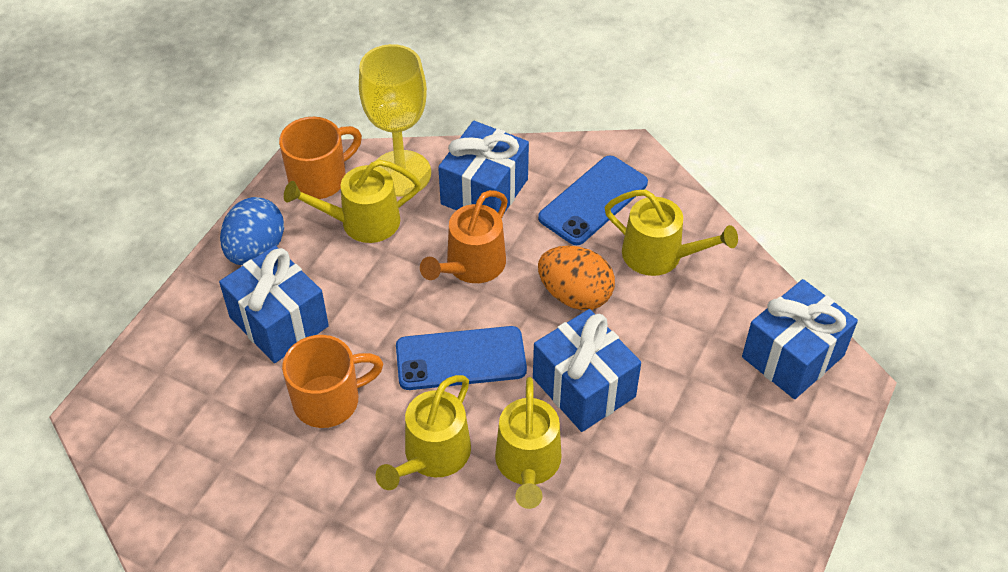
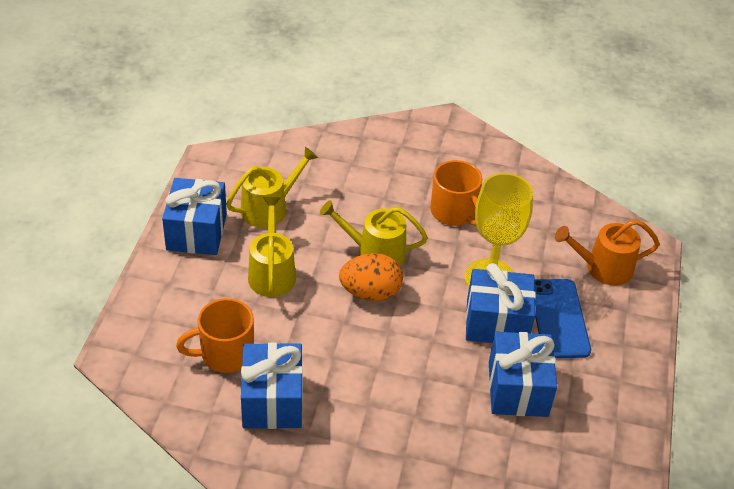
blue egg: 1 -> 0
blue phone: 2 -> 1
yellow watering can: 4 -> 3

